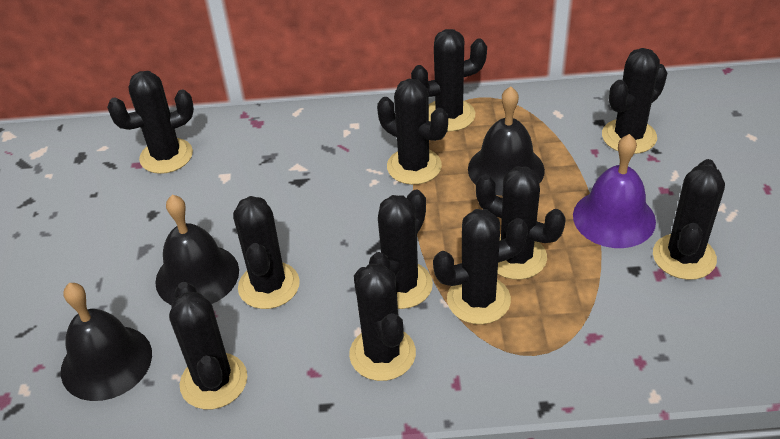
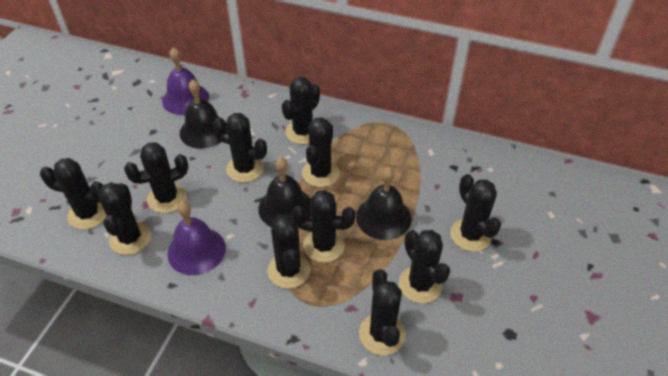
purple bell: 1 -> 2

